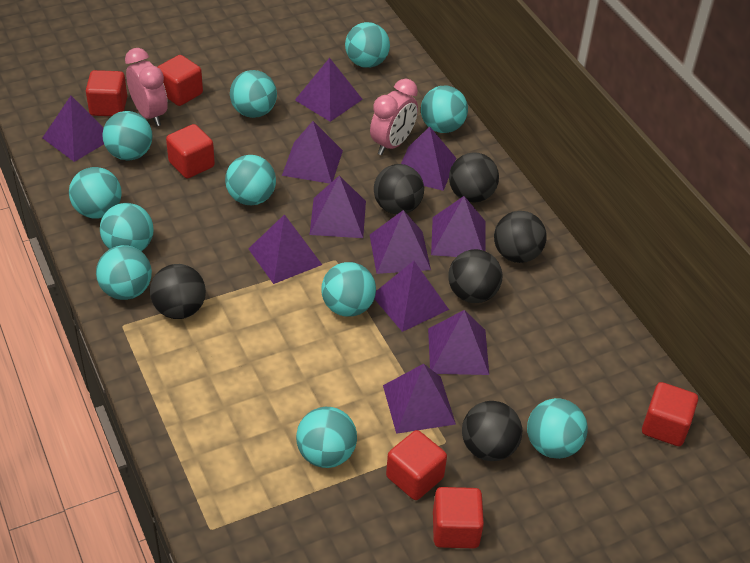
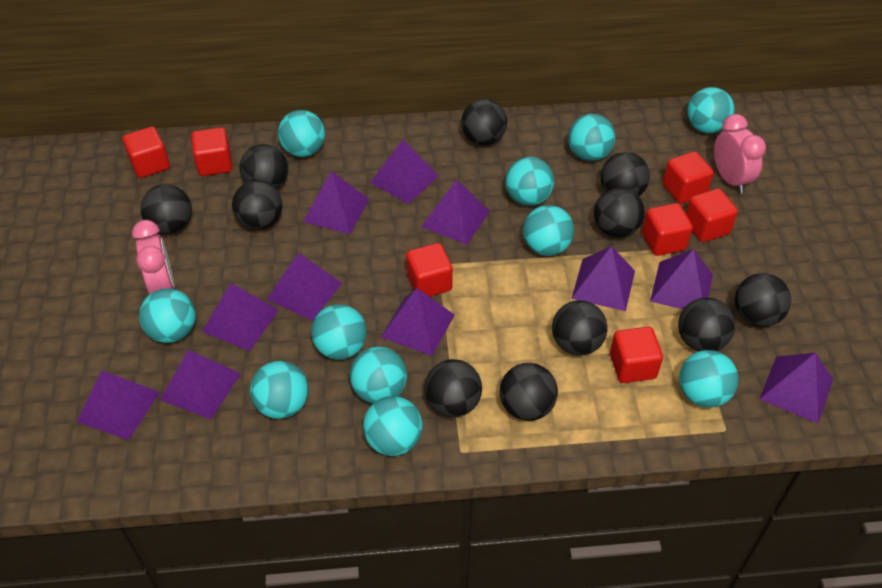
black ball: 6 -> 11
red cube: 6 -> 7

